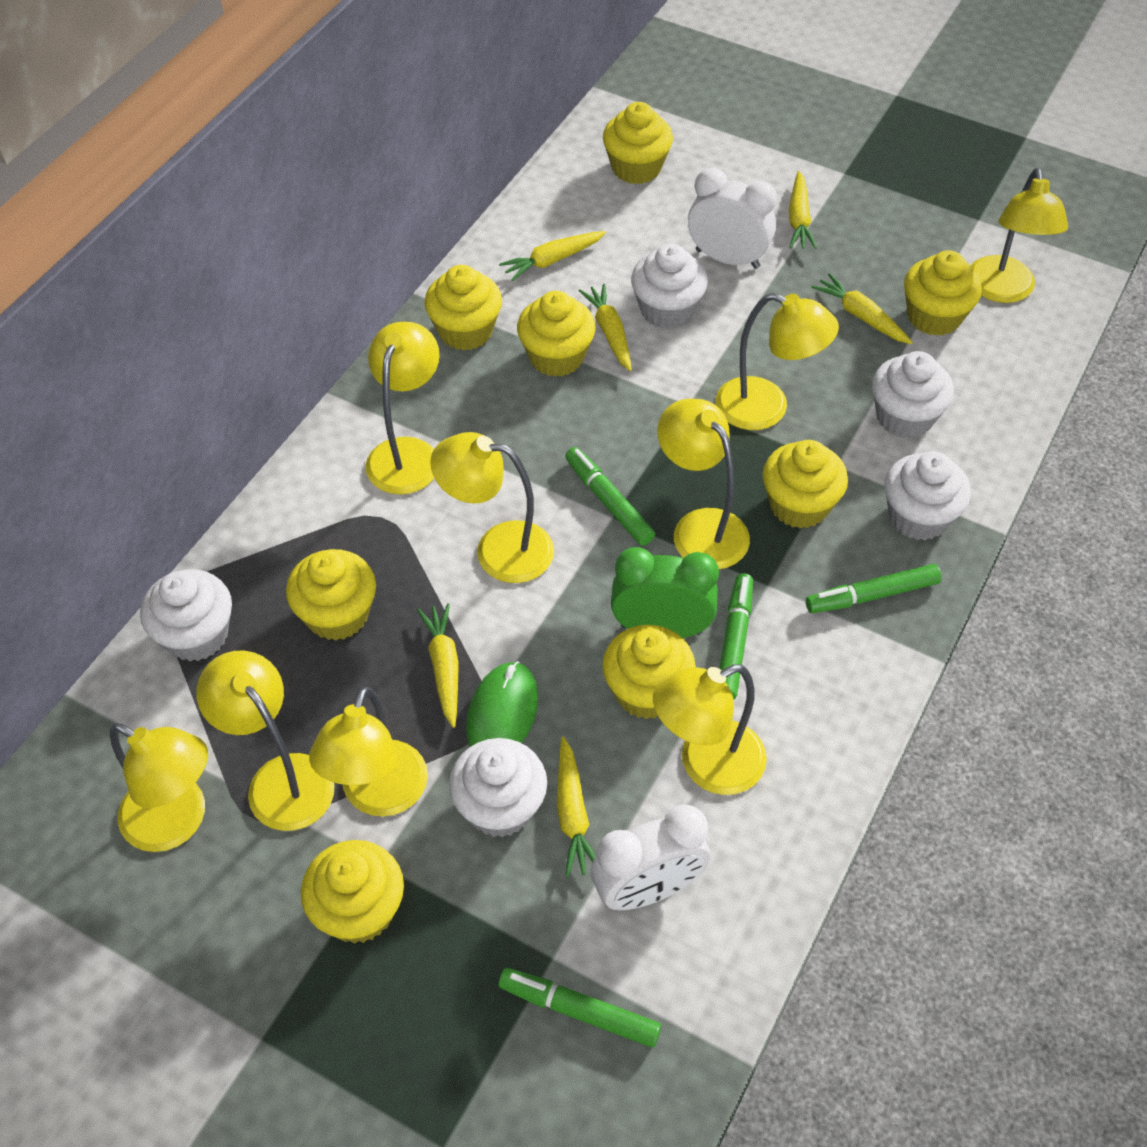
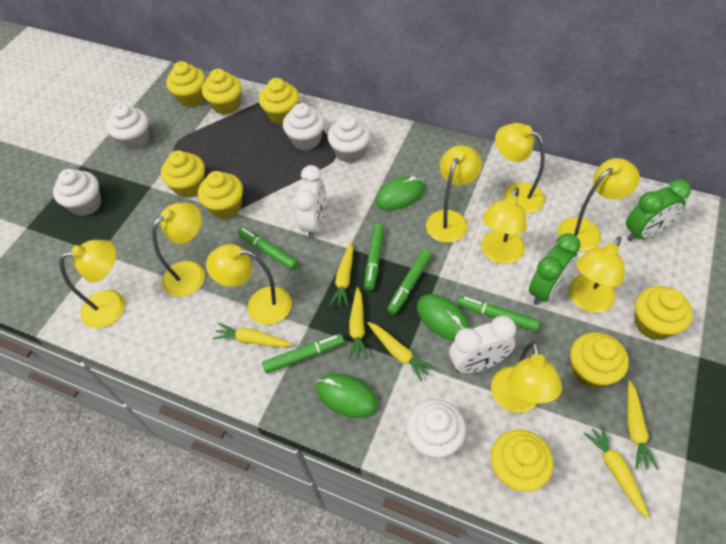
green clock: 1 -> 2
green marker: 4 -> 5
green mouse: 1 -> 3

